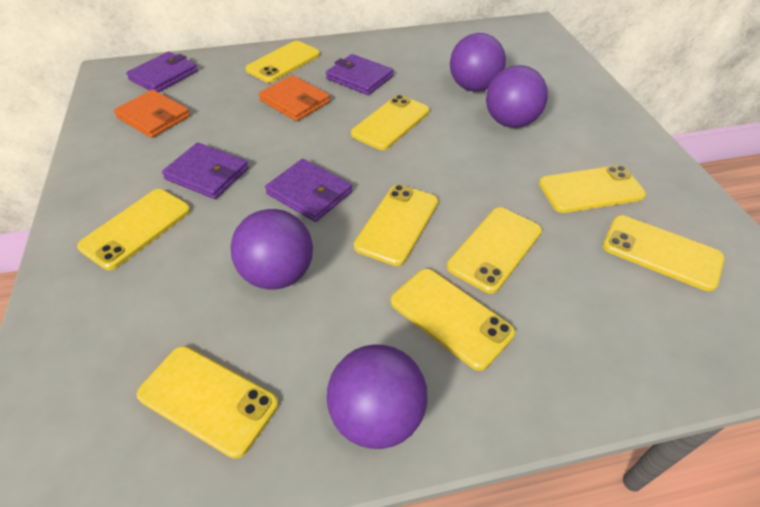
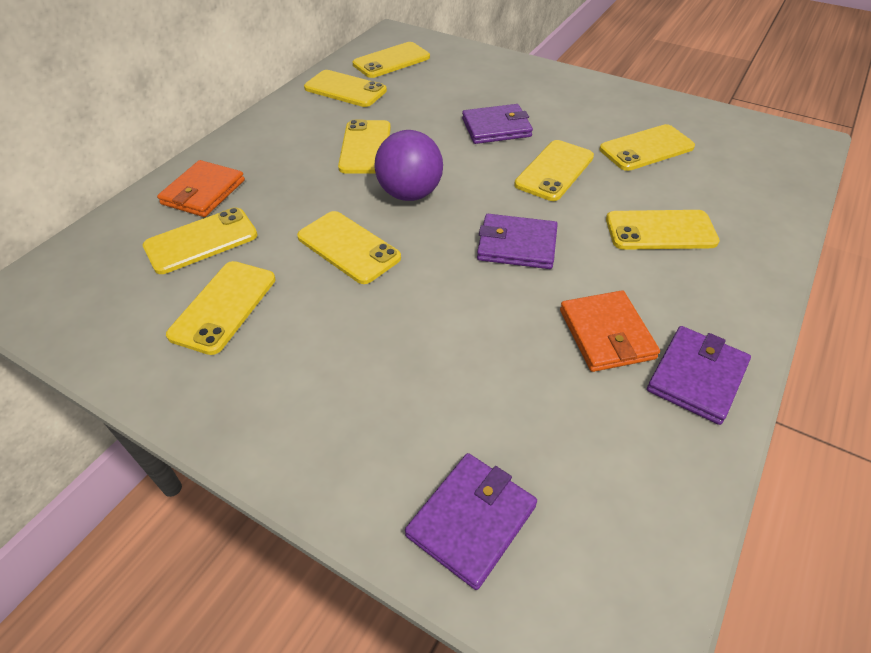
purple ball: 4 -> 1

